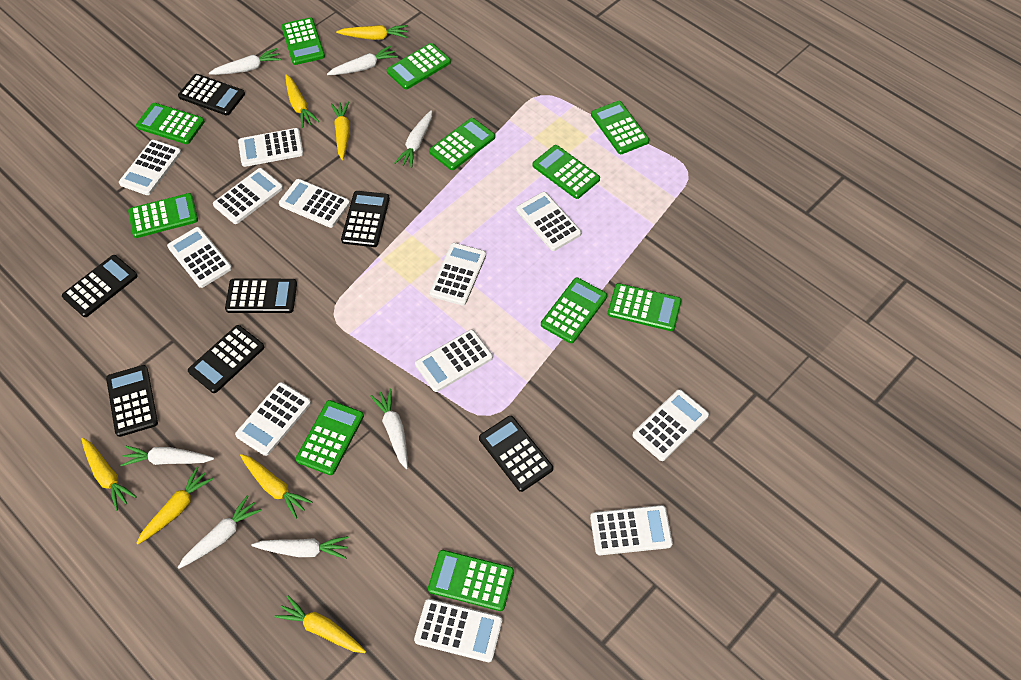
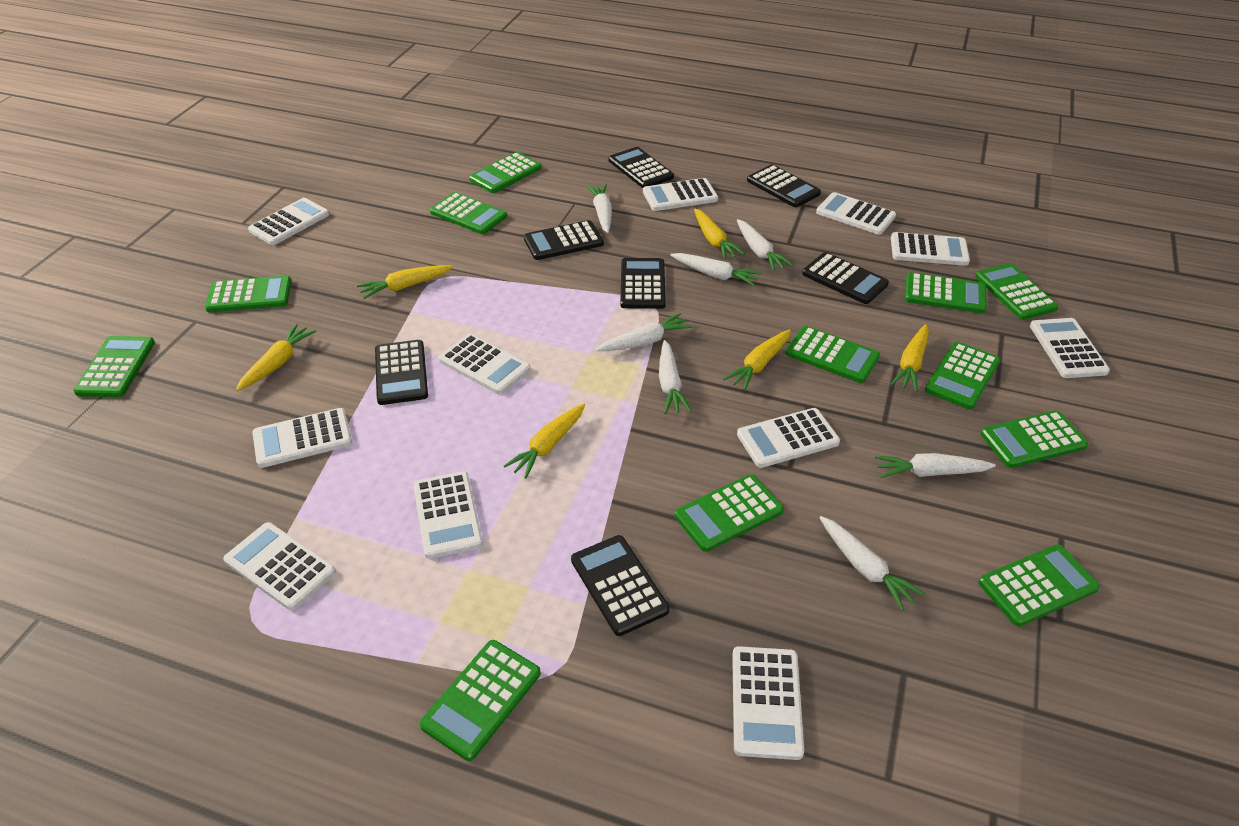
green calculator: 11 -> 12
white calculator: 12 -> 11
yellow carrot: 7 -> 6

